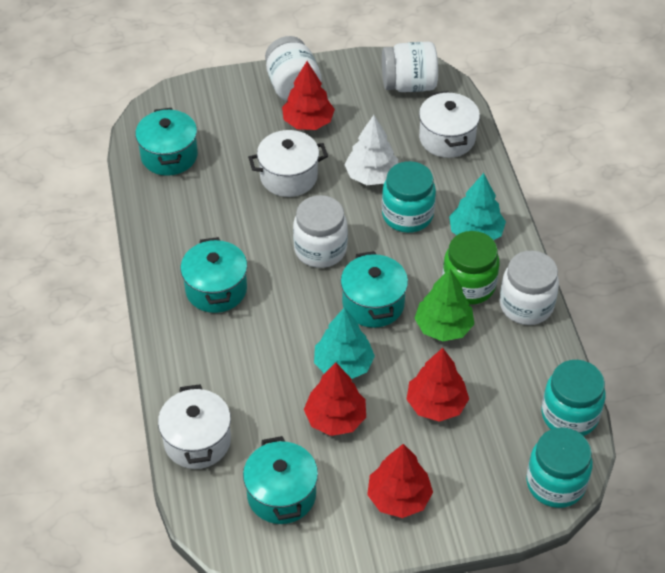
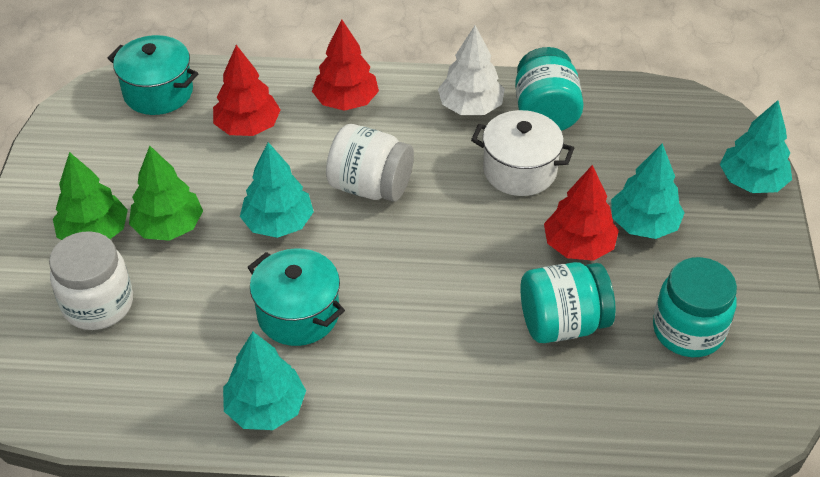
green jar: 1 -> 0
green tree: 1 -> 2
red tree: 4 -> 3
turquoise pot: 4 -> 2
turquoise tree: 2 -> 4
white jar: 4 -> 2
white pot: 3 -> 1

